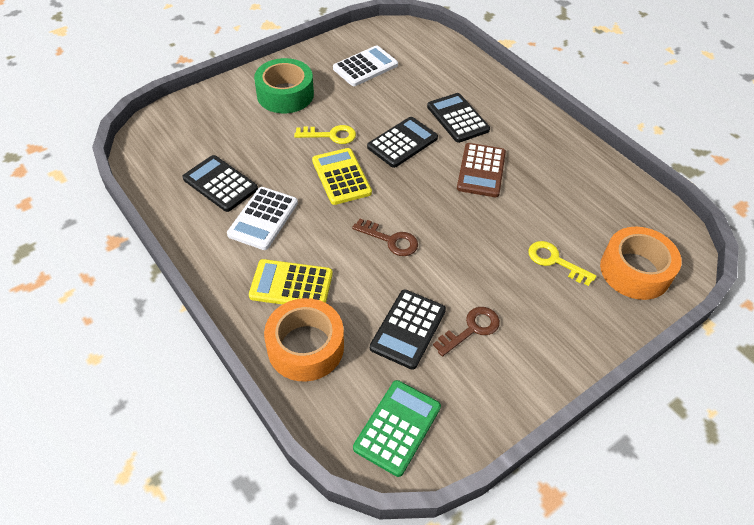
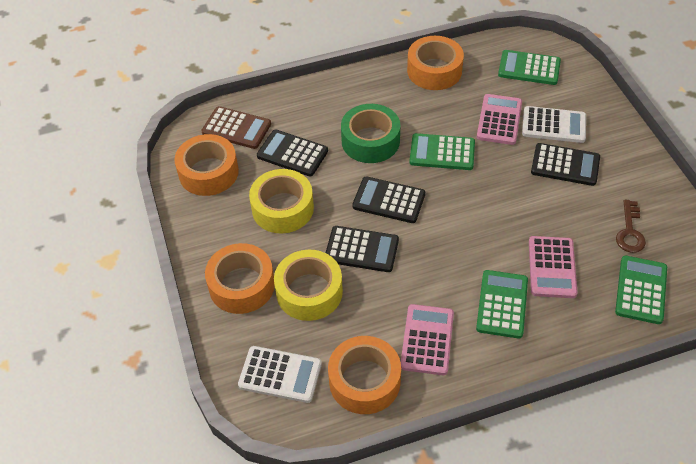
brown key: 2 -> 1
green calculator: 1 -> 4
orange tape: 2 -> 4
pink calculator: 0 -> 3
yellow calculator: 2 -> 0
yellow key: 2 -> 0
yellow tape: 0 -> 2

